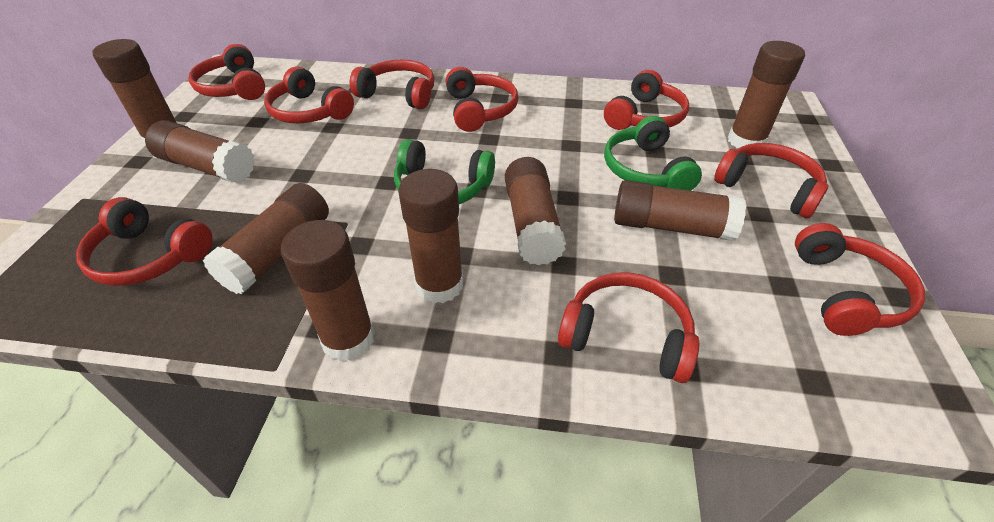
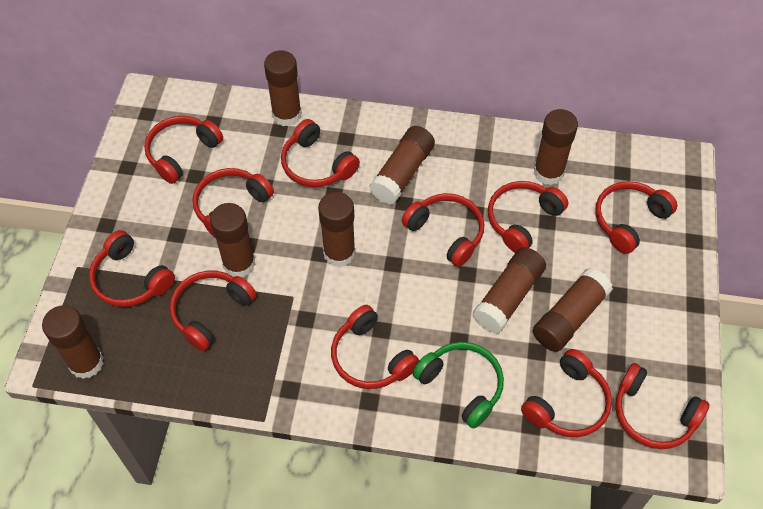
green headphones: 2 -> 1
red headphones: 9 -> 11

